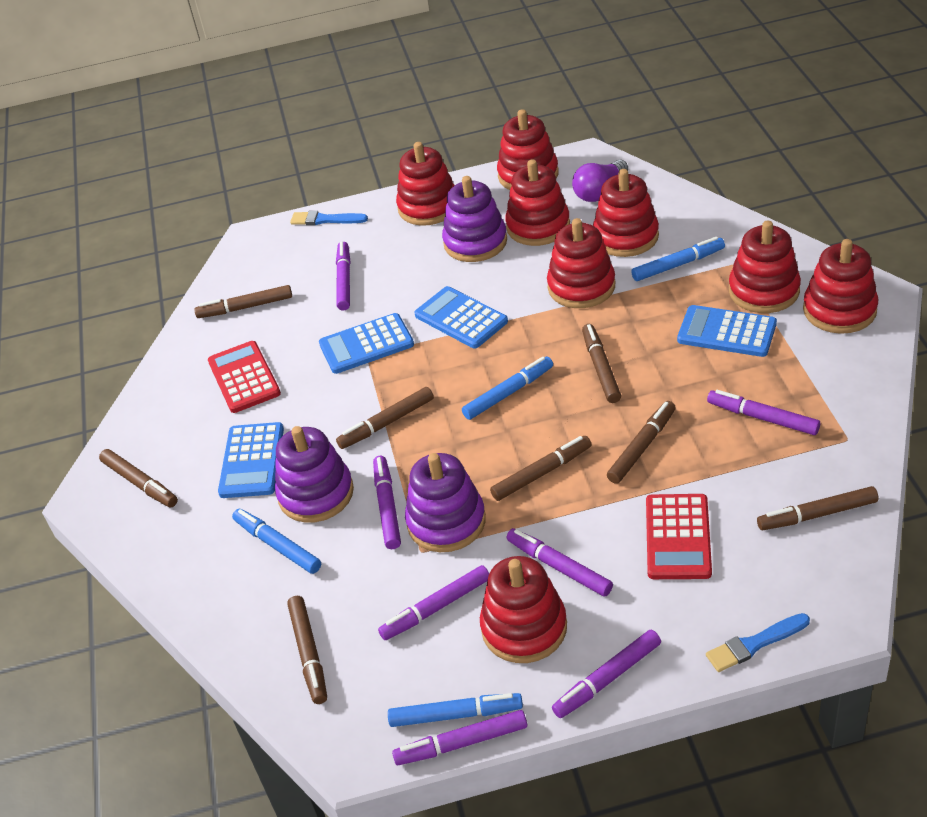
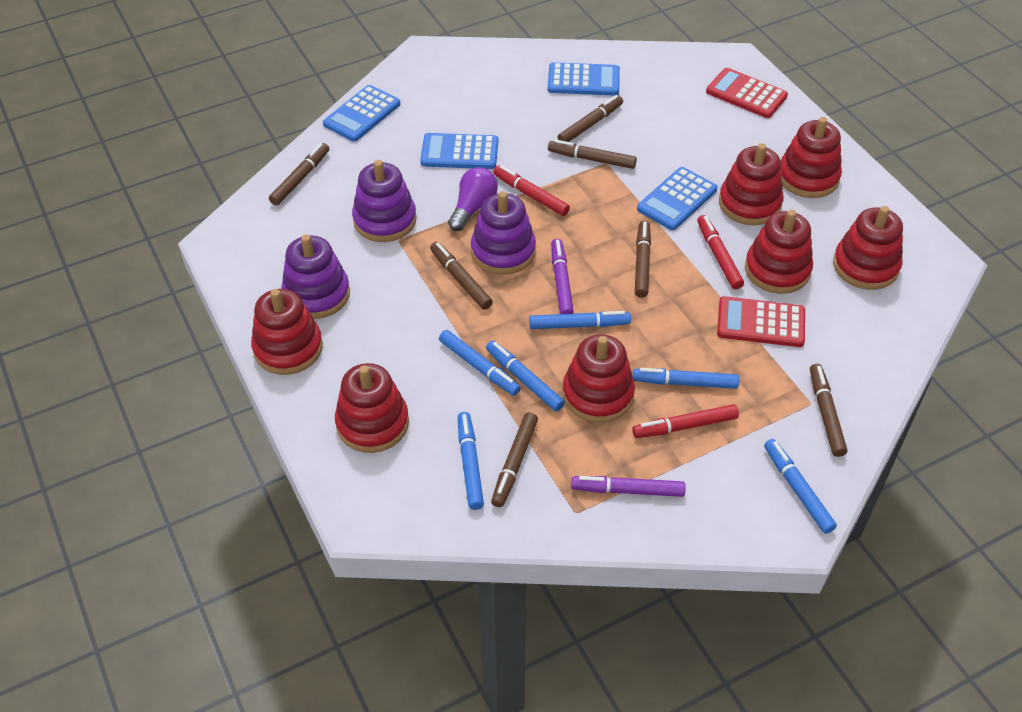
blue brush: 2 -> 0
blue marker: 4 -> 6
brown marker: 8 -> 7
purple marker: 7 -> 2
red marker: 0 -> 3
red stacking toy: 8 -> 7

